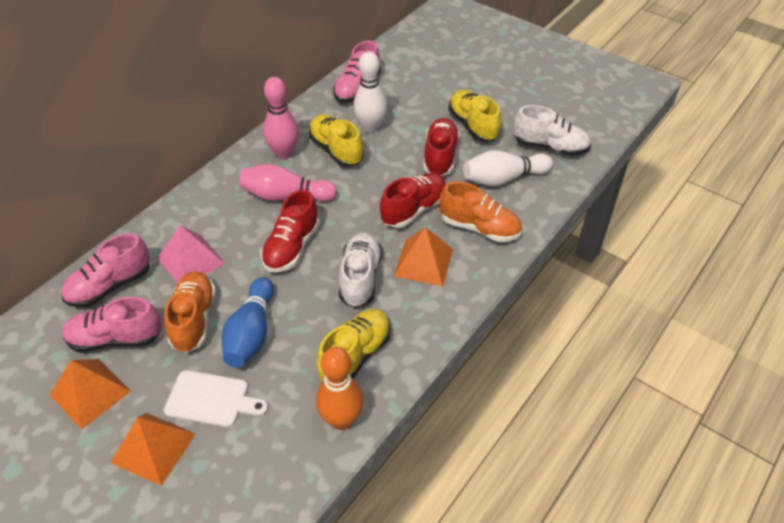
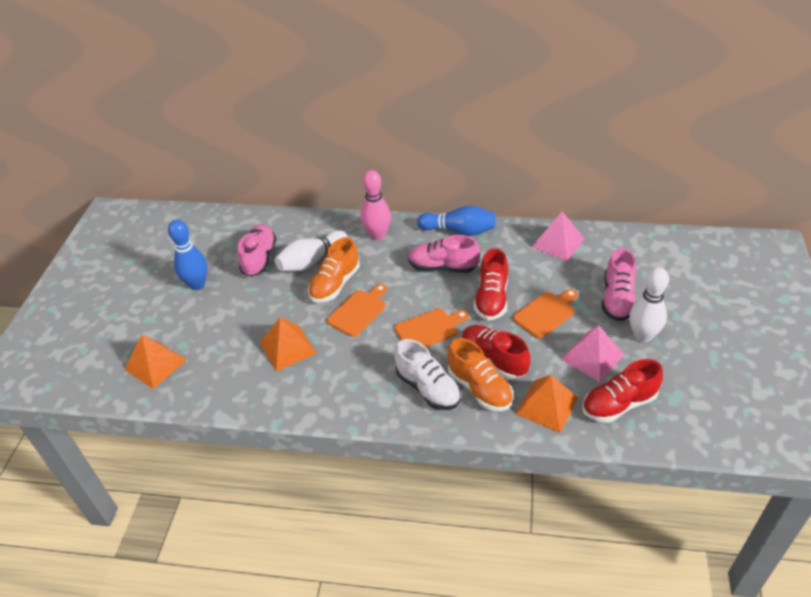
blue bowling pin: 1 -> 2
orange bowling pin: 1 -> 0
orange cutting board: 0 -> 3
pink bowling pin: 2 -> 1
pink pyramid: 1 -> 2
white cutting board: 1 -> 0
white shoe: 2 -> 1
yellow shoe: 3 -> 0

